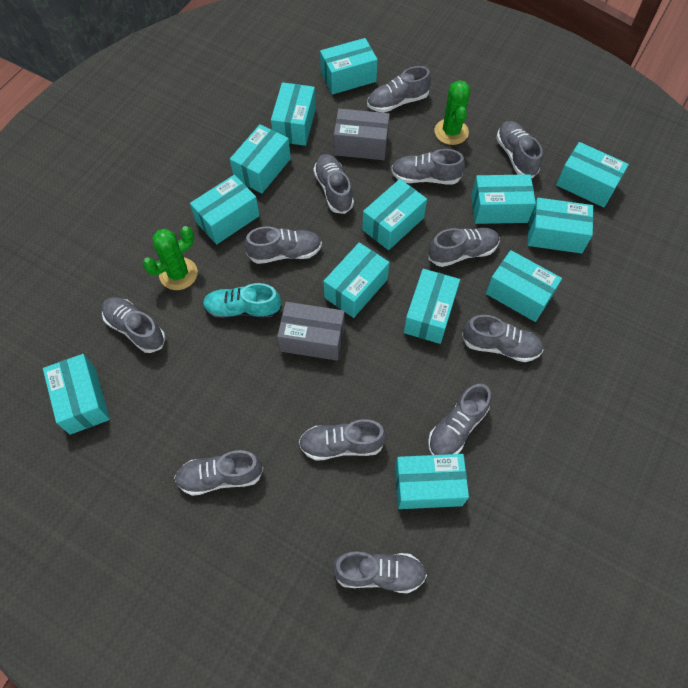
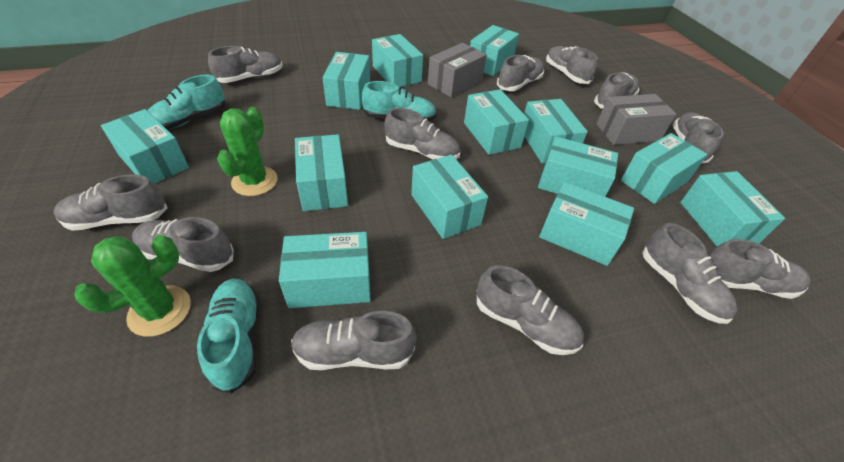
turquoise shoe: 1 -> 3

